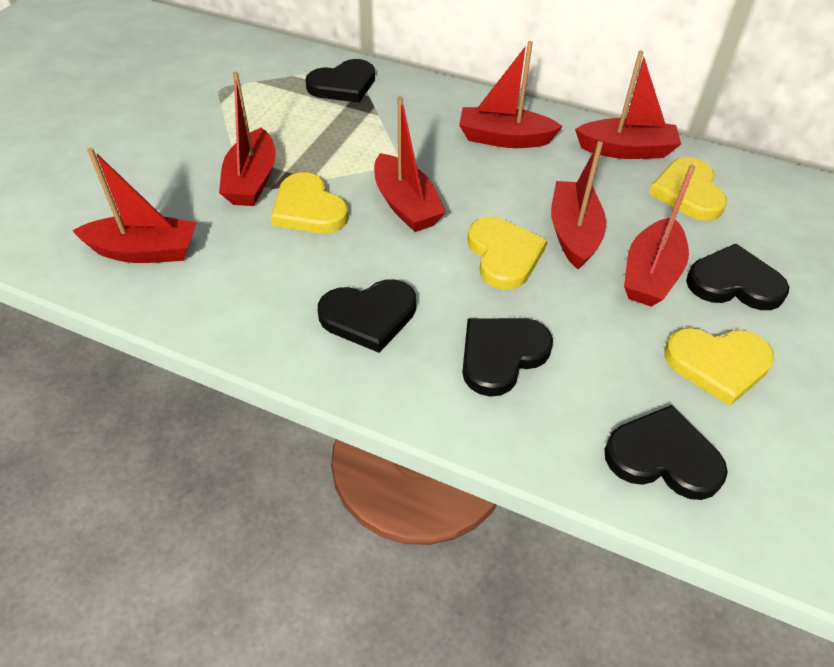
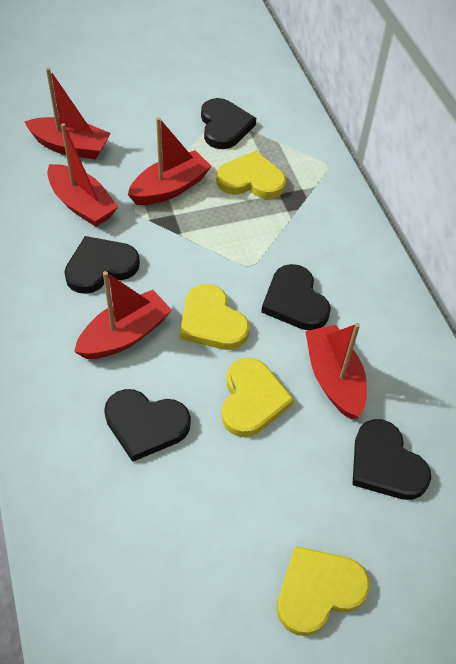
red boat: 7 -> 5

